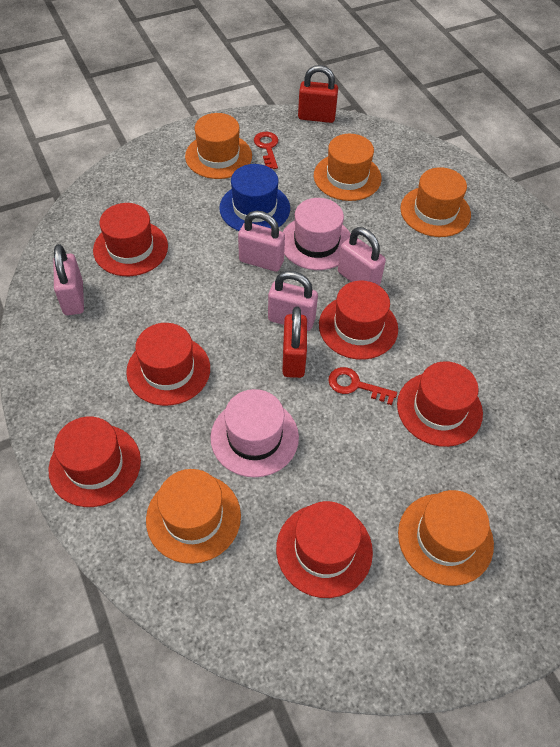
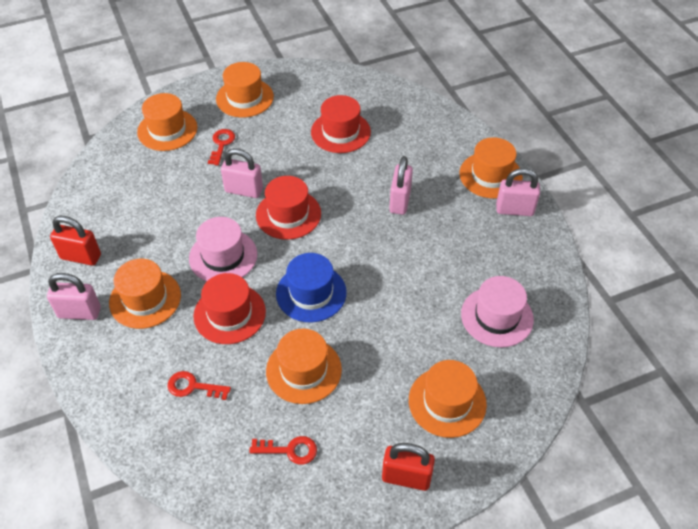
orange hat: 5 -> 6
red hat: 6 -> 3
red key: 2 -> 3

